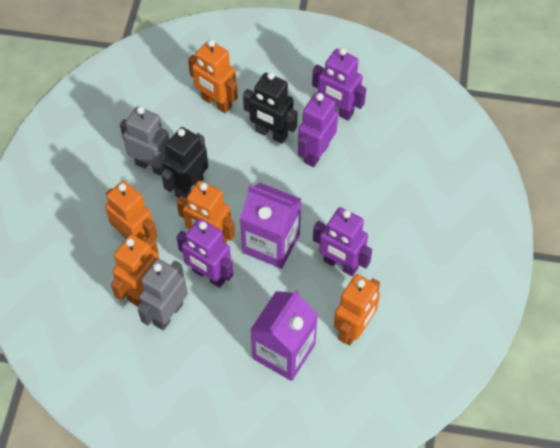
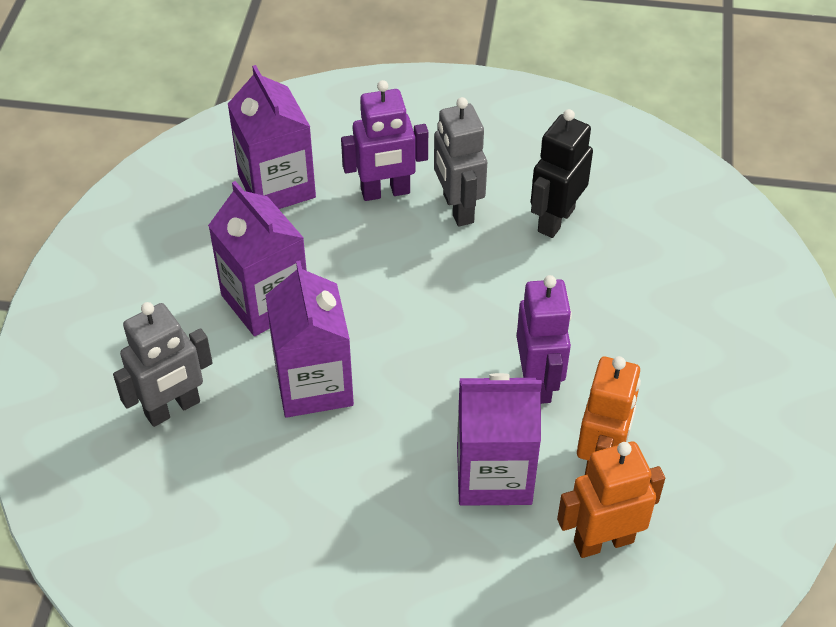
black robot: 2 -> 1
orange robot: 5 -> 2
purple carton: 2 -> 4
purple robot: 4 -> 2

